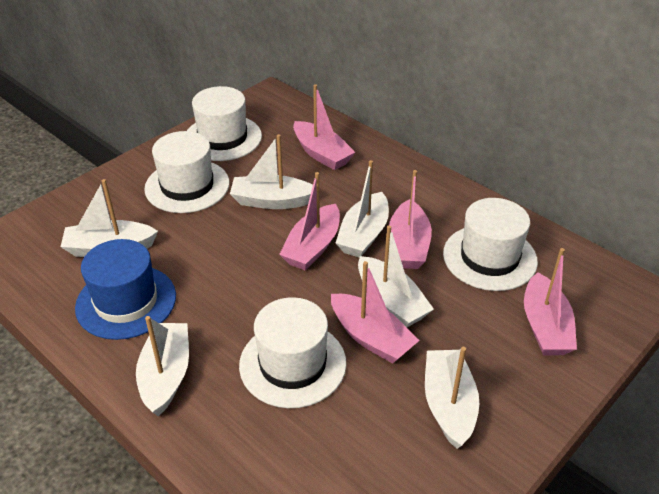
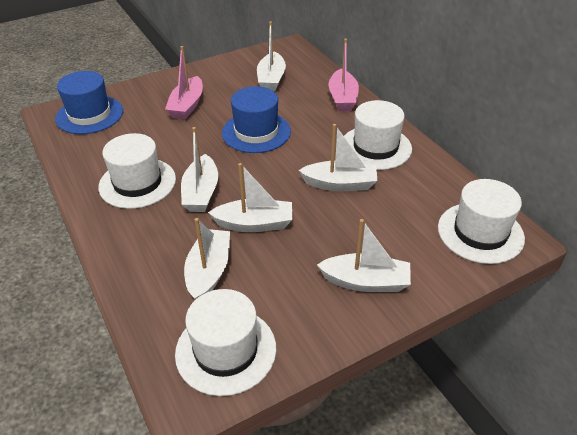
blue hat: 1 -> 2
pink boat: 5 -> 2

